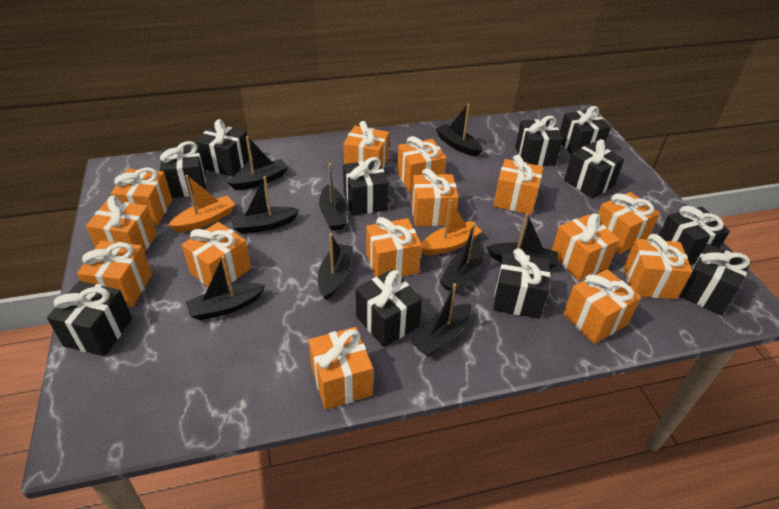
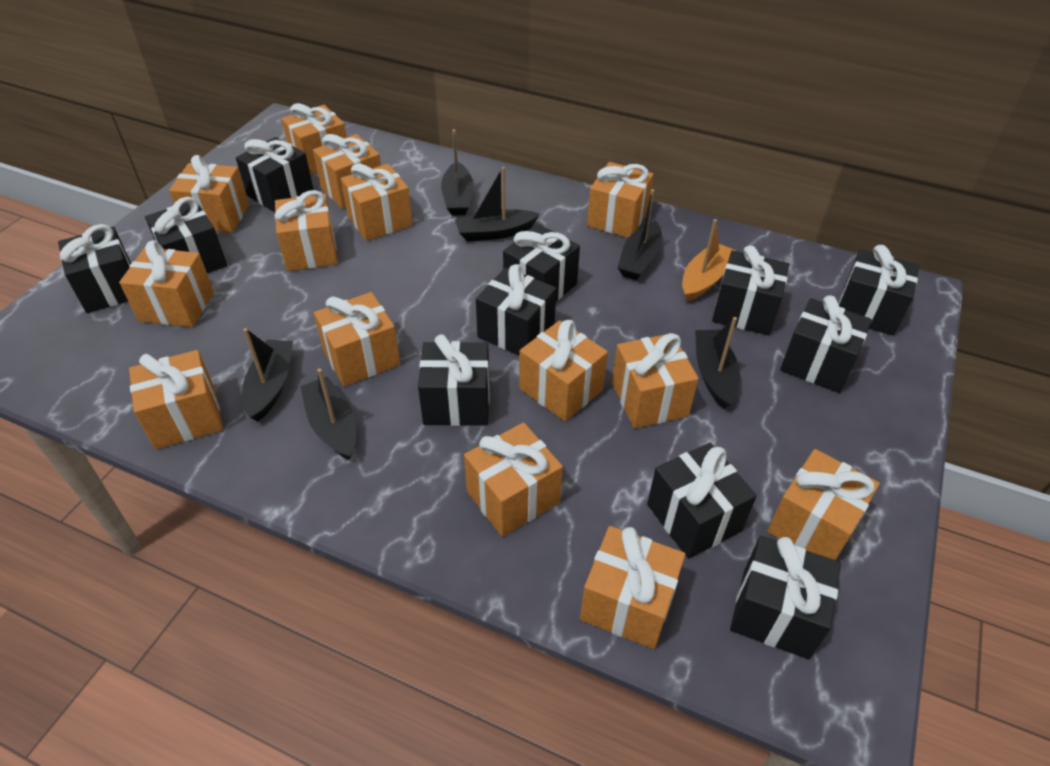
black boat: 9 -> 6
orange boat: 2 -> 1

